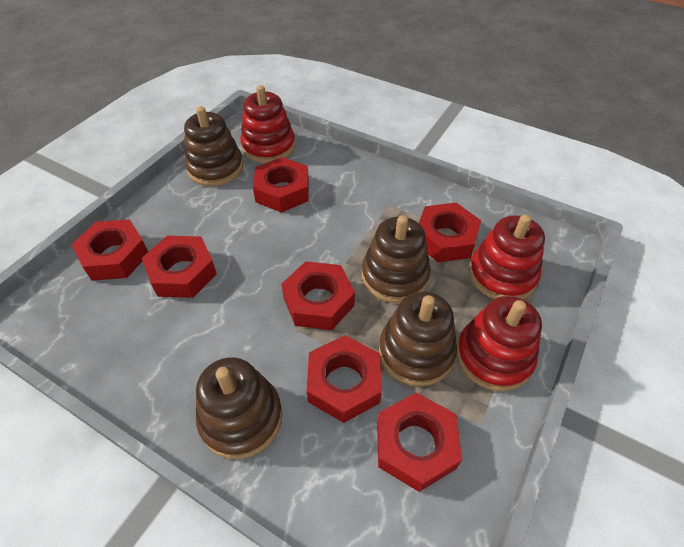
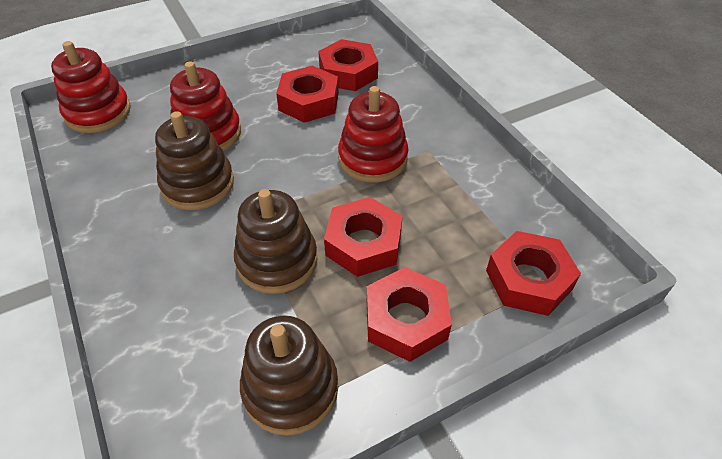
brown stacking toy: 4 -> 3
red nut: 7 -> 5

